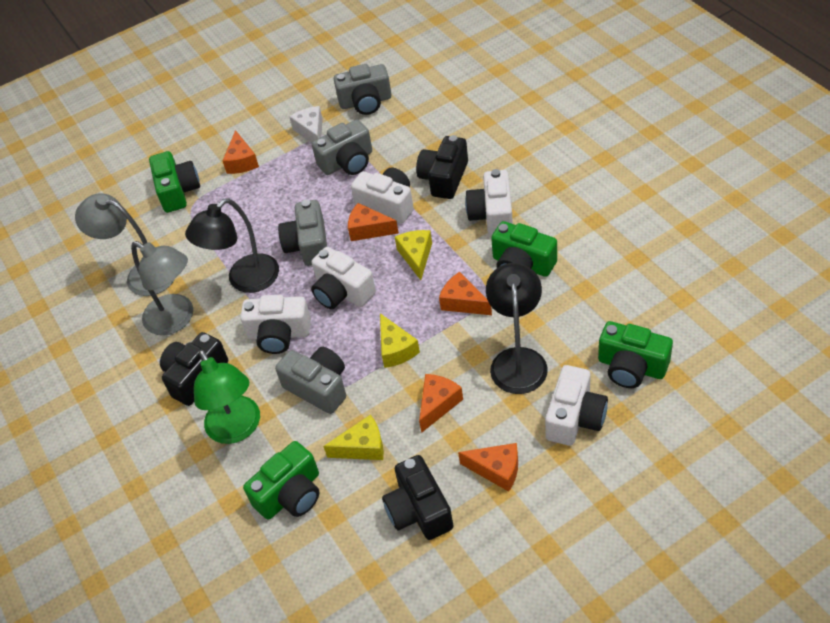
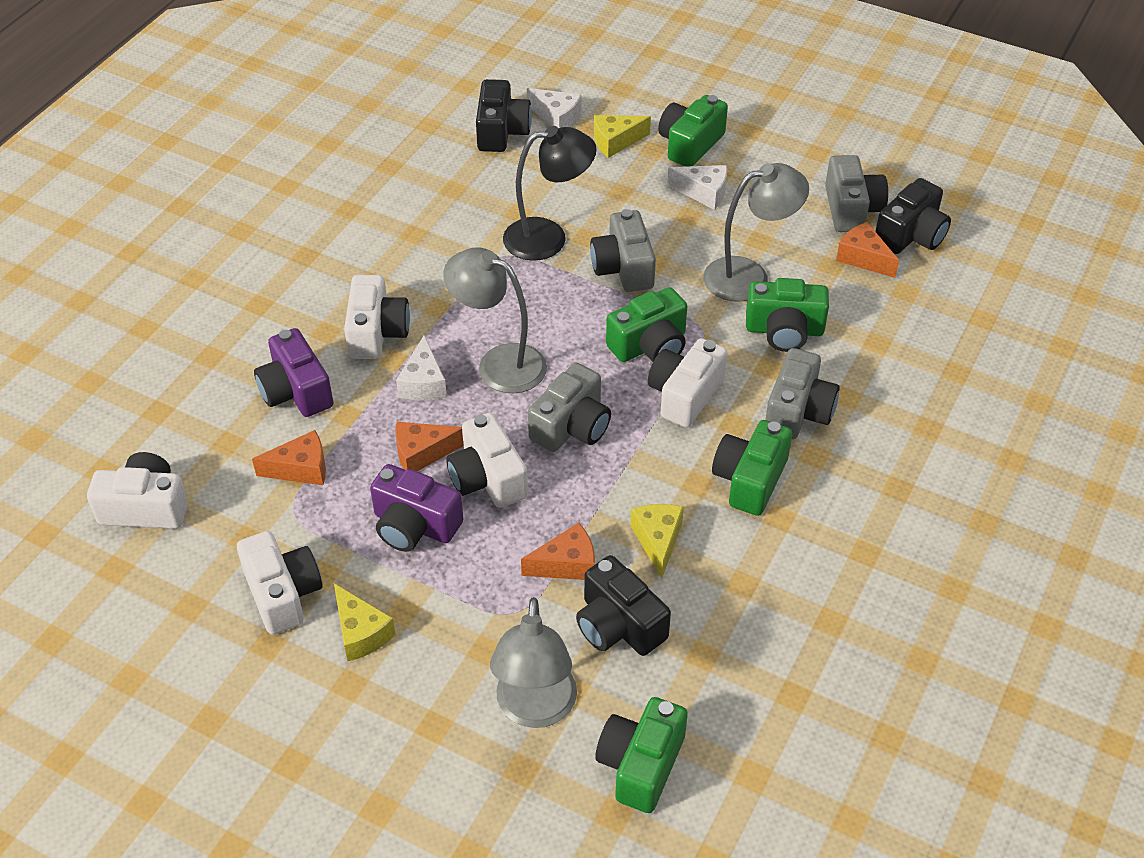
black lamp: 2 -> 1
green camera: 4 -> 5
green lamp: 1 -> 0
grey lamp: 2 -> 3
orange cheese: 5 -> 4
purple camera: 0 -> 2
white cheese: 1 -> 3

